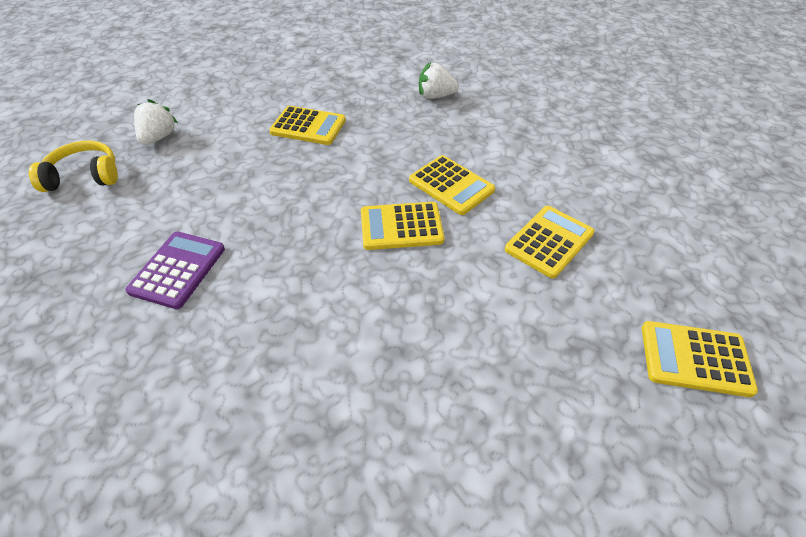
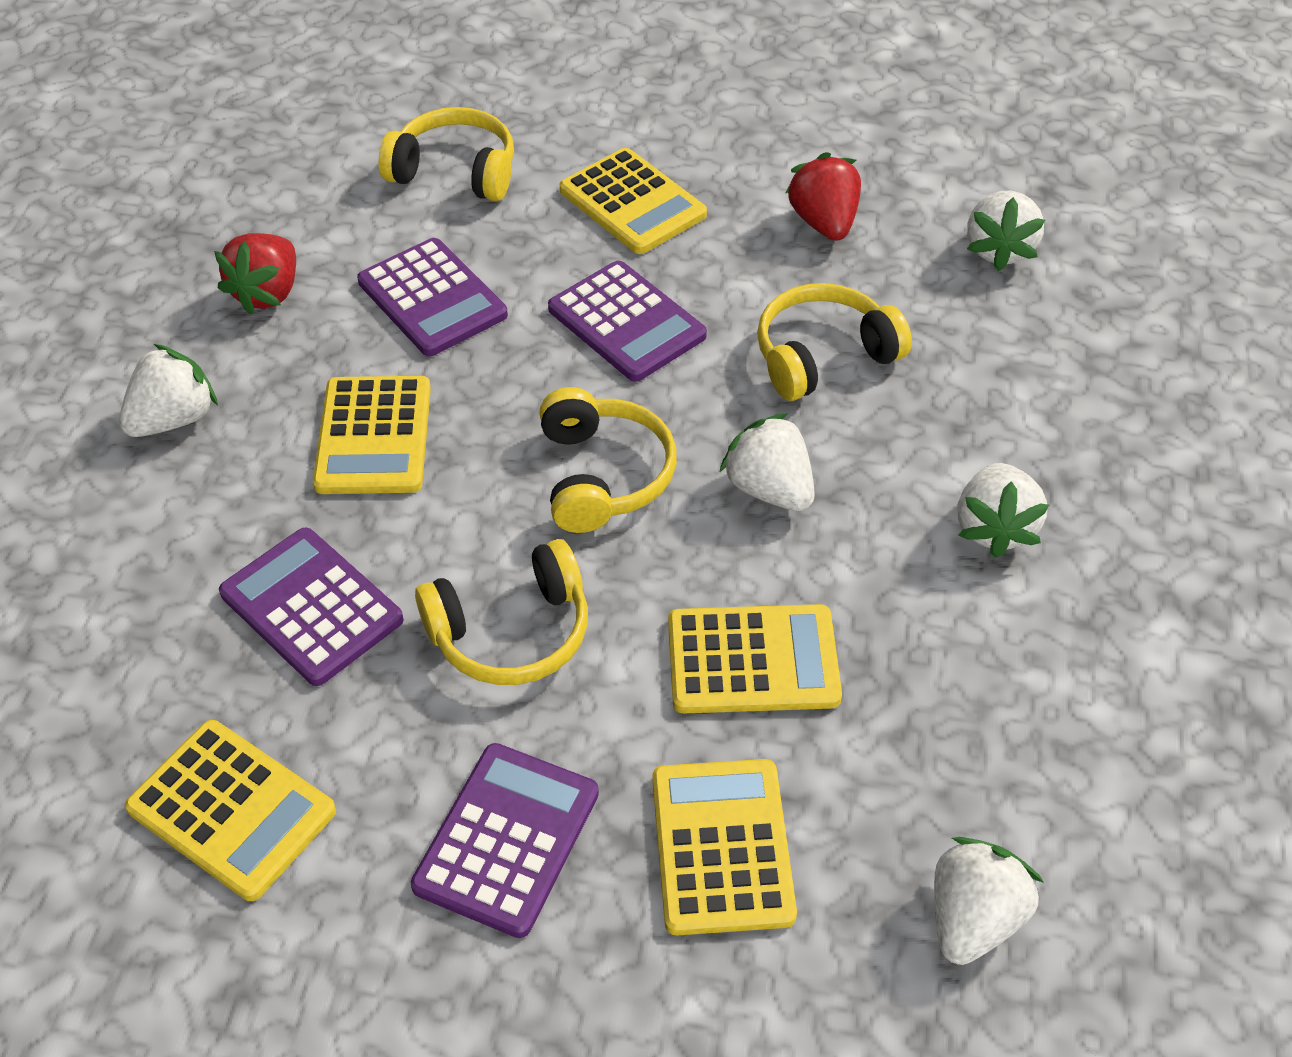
purple calculator: 1 -> 4
red strawberry: 0 -> 2
white strawberry: 2 -> 5
yellow headphones: 1 -> 4

